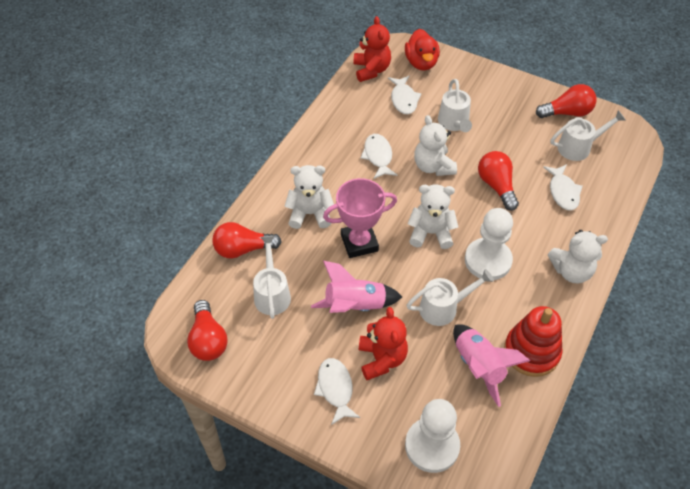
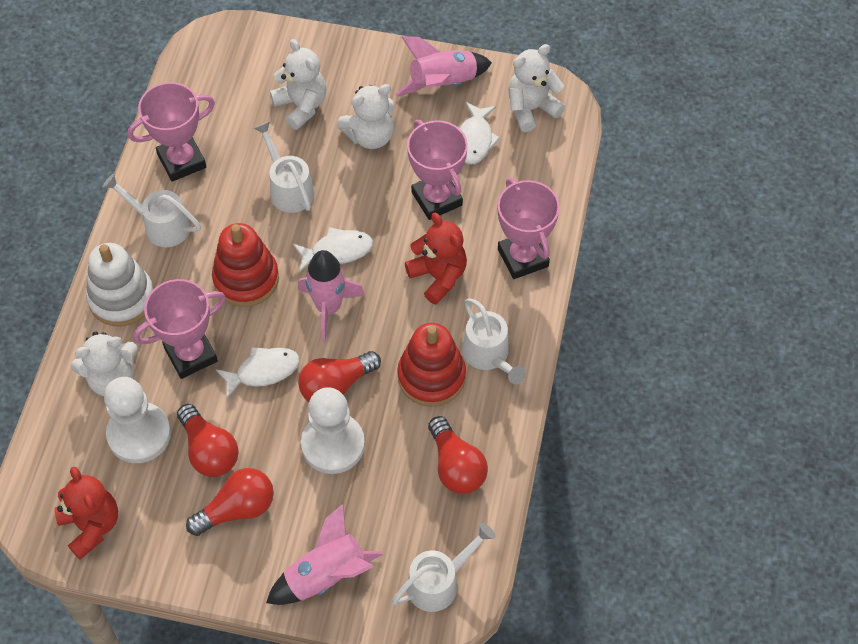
pink rocket: 2 -> 3
pink trophy: 1 -> 4
red duck: 1 -> 0
red stacking toy: 1 -> 2
white fish: 4 -> 3
white stacking toy: 0 -> 1

